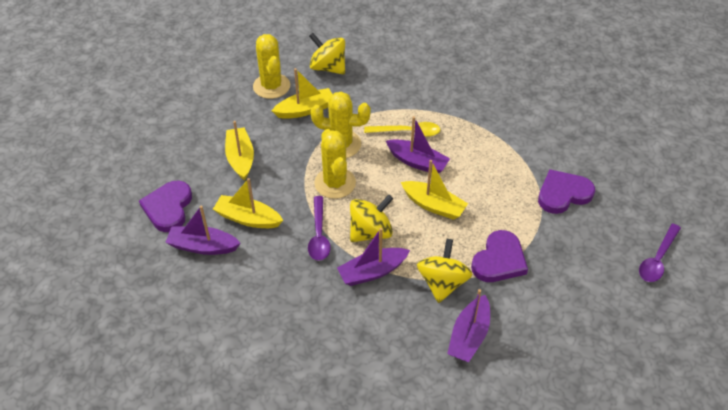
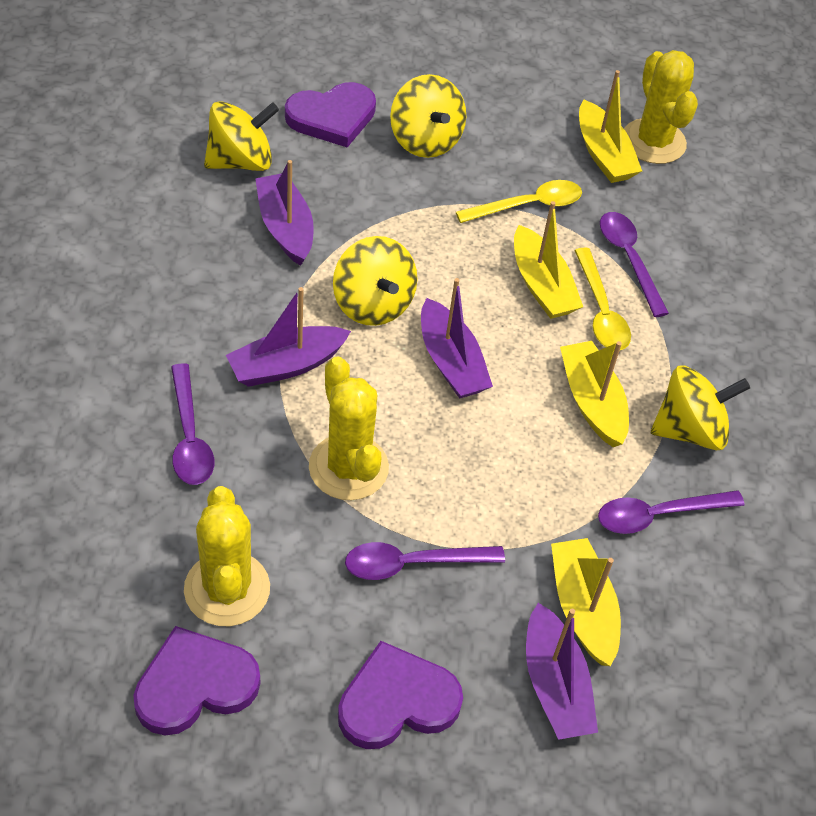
purple spoon: 2 -> 4
yellow spinning top: 3 -> 4
yellow spoon: 1 -> 2

